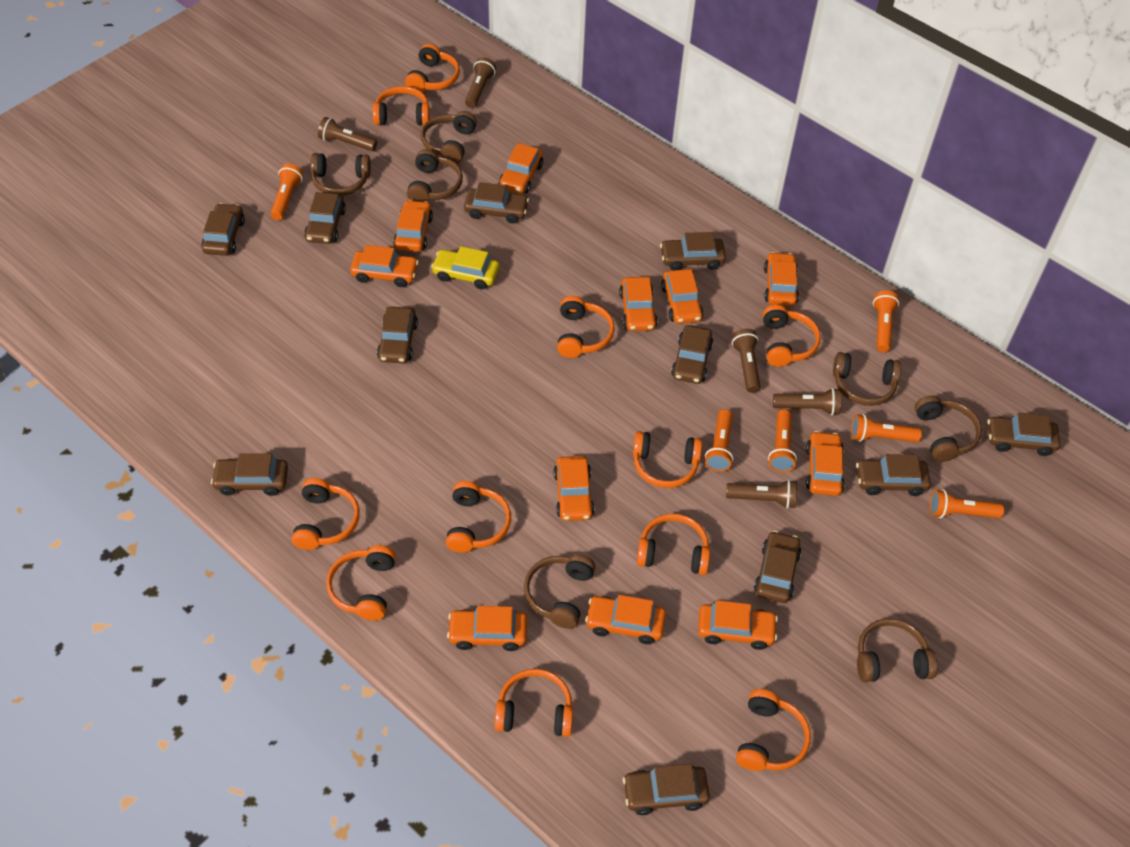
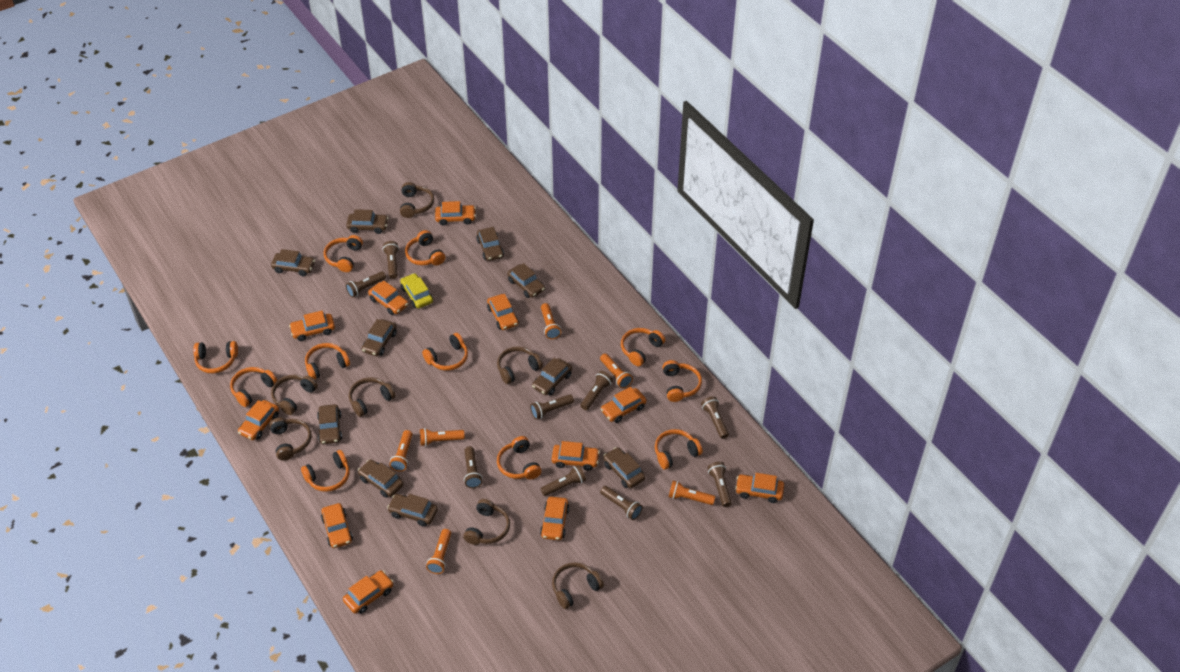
brown car: 11 -> 10
brown flashlight: 5 -> 9

